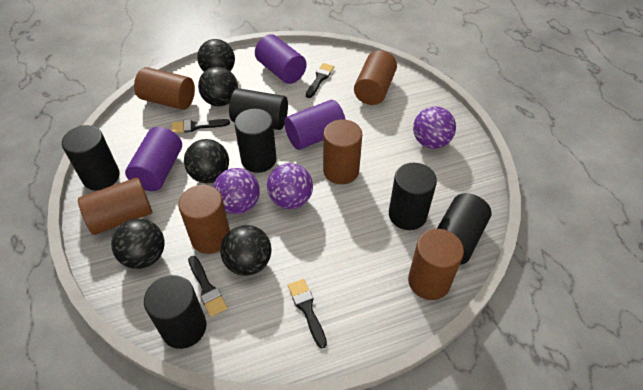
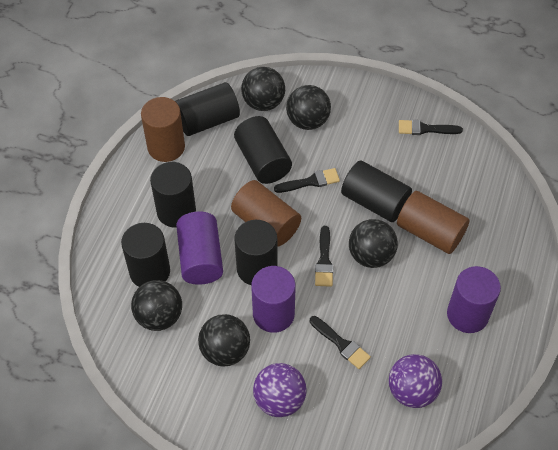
brown cylinder: 6 -> 3
purple ball: 3 -> 2

